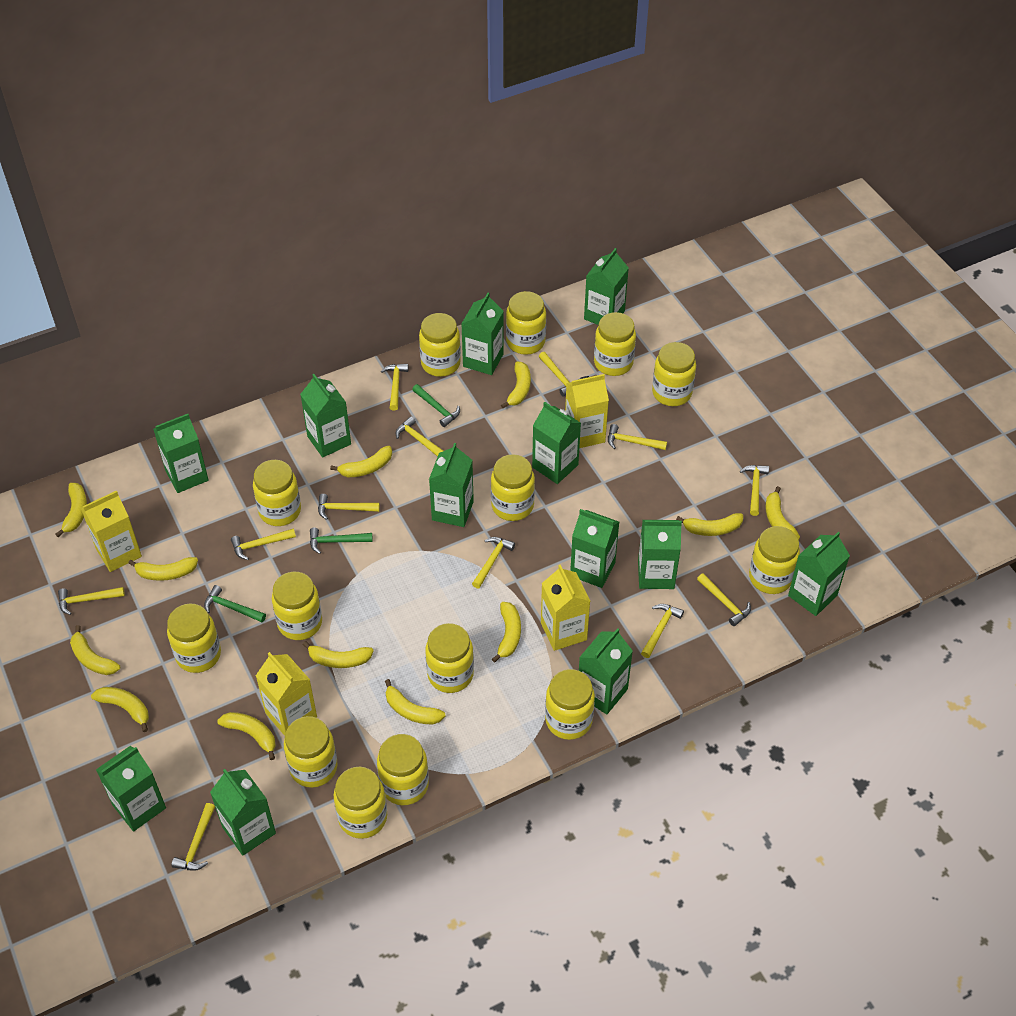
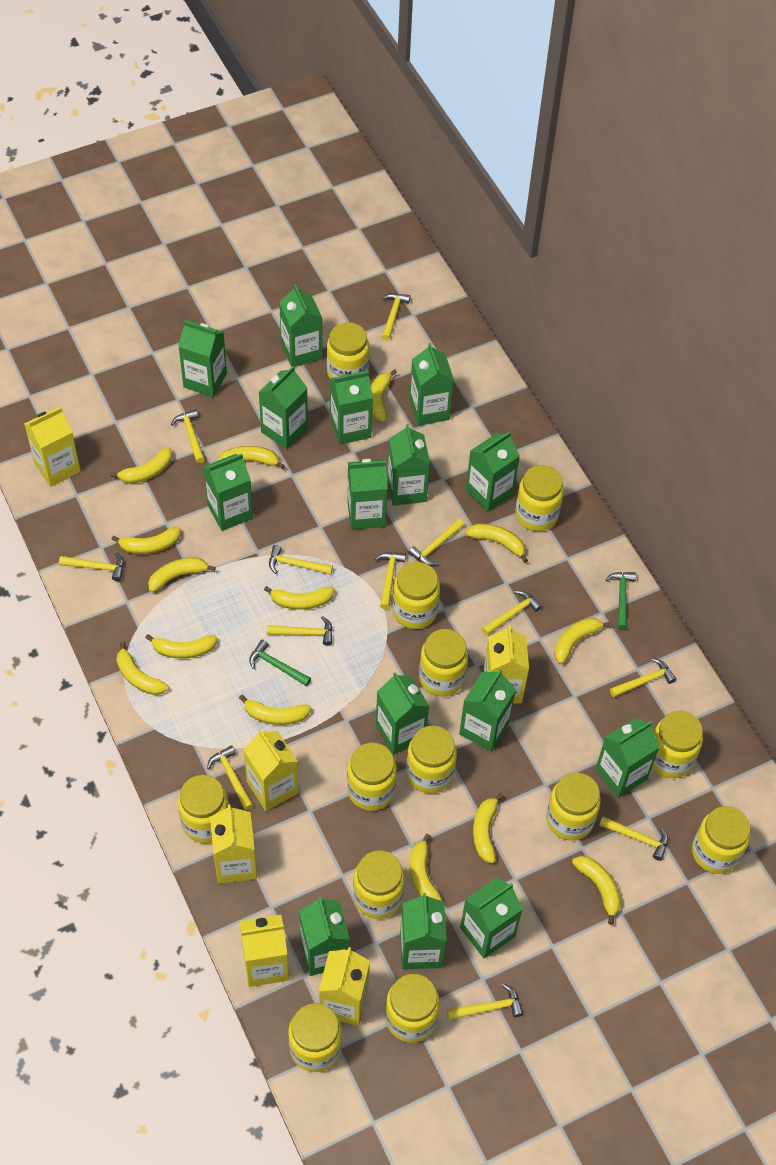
green carton: 12 -> 15
green hammer: 3 -> 2
yellow banana: 12 -> 14
yellow carton: 4 -> 6
yellow jar: 14 -> 13

